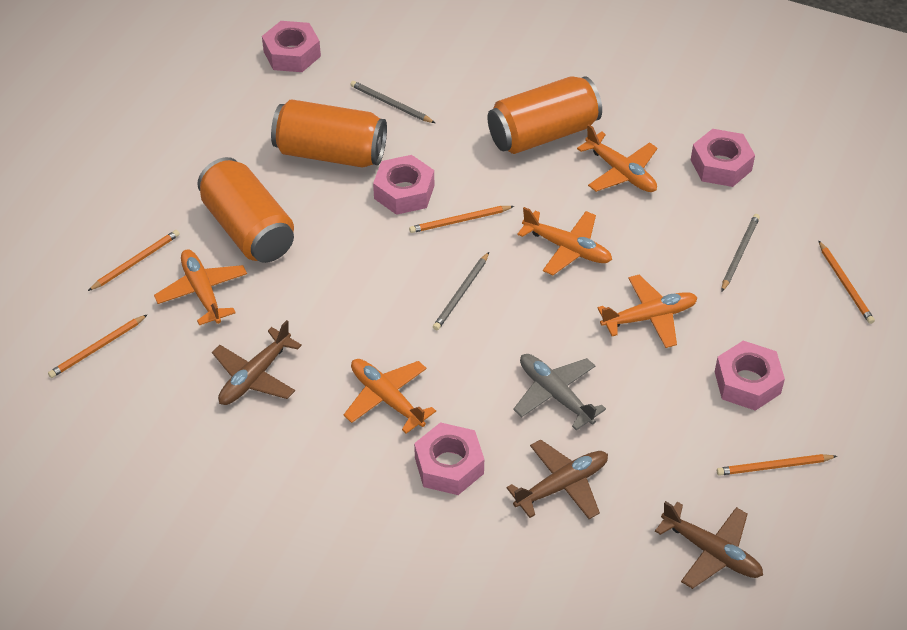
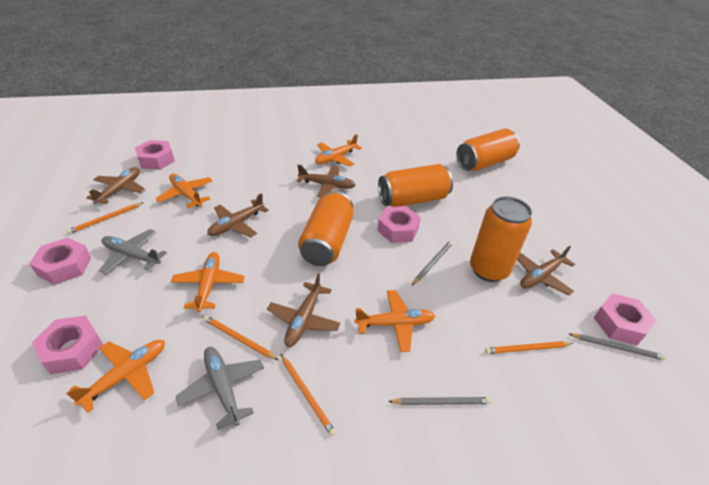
brown plane: 3 -> 5
grey plane: 1 -> 2
orange can: 3 -> 4
orange pencil: 5 -> 4

